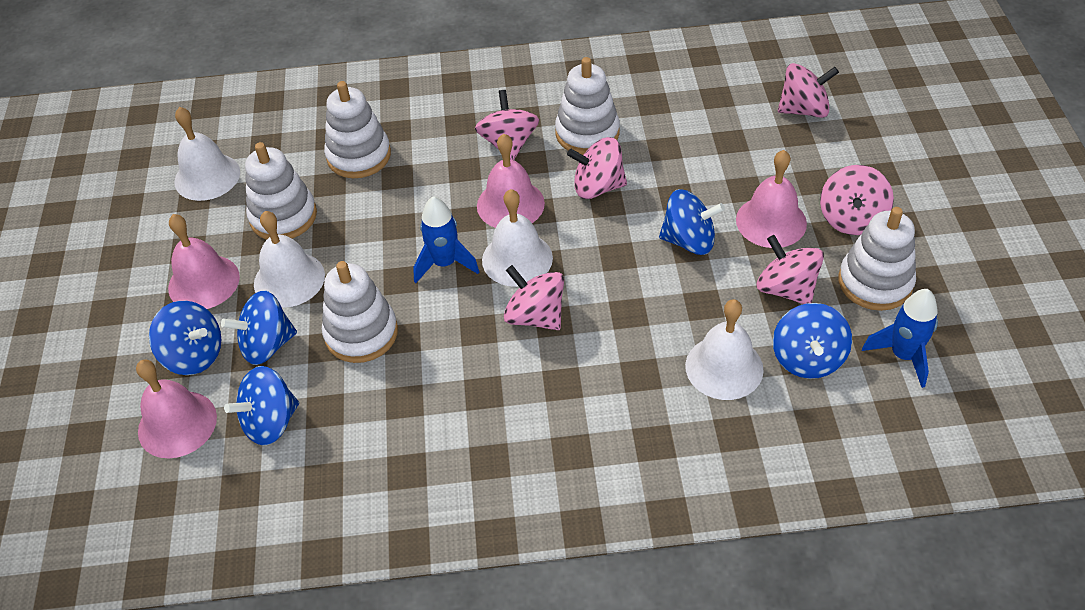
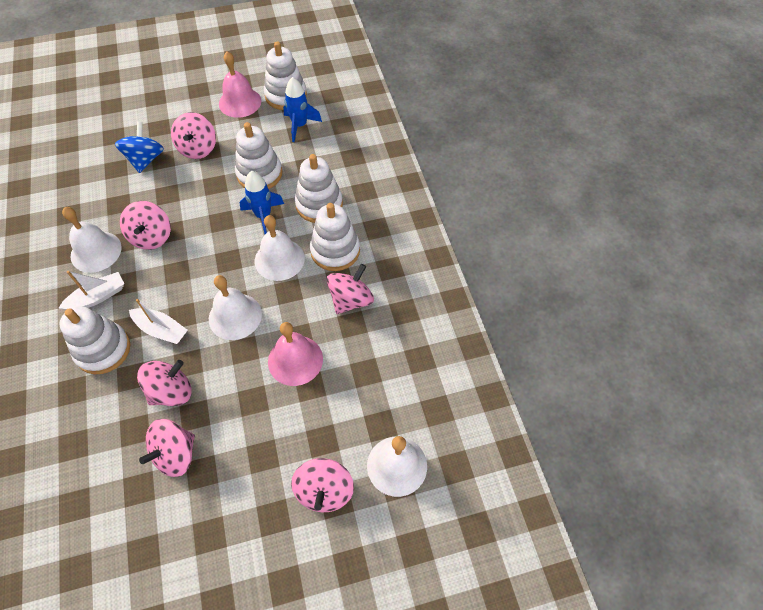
blue spinning top: 5 -> 1
pink bell: 4 -> 2
white boat: 0 -> 2

